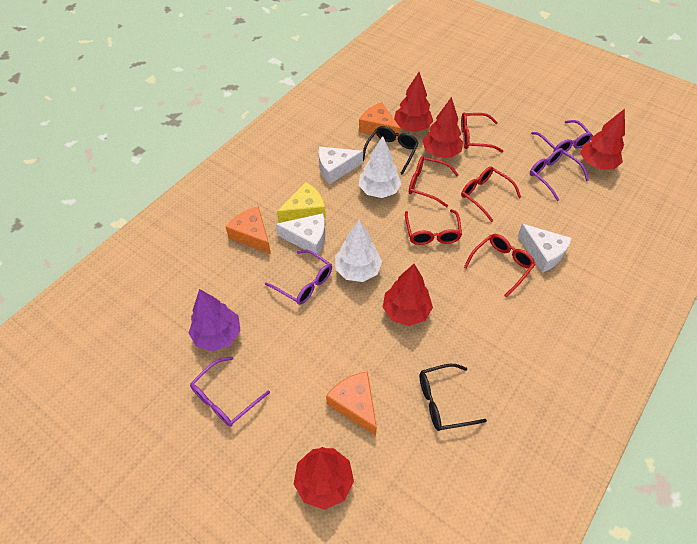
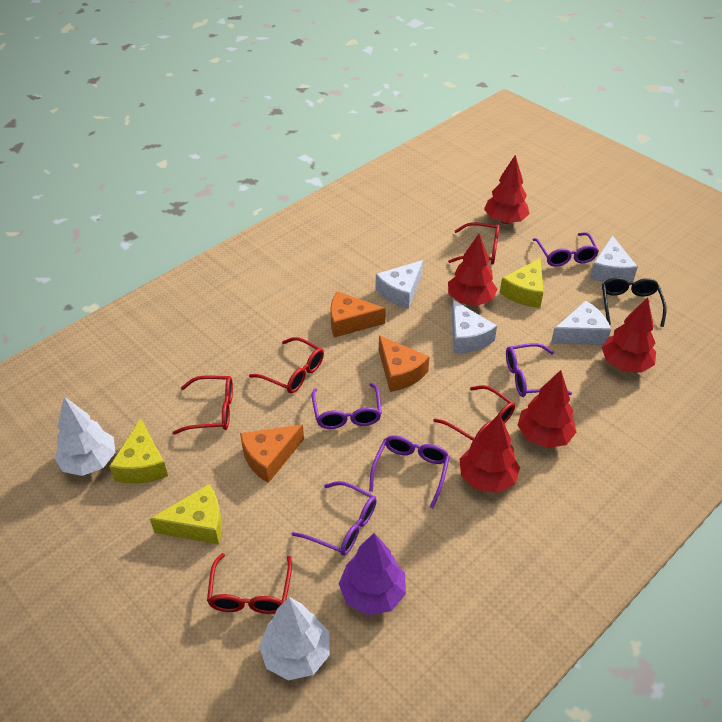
black glasses: 2 -> 1
purple glasses: 4 -> 5
white cheese: 3 -> 4
yellow cheese: 1 -> 3

